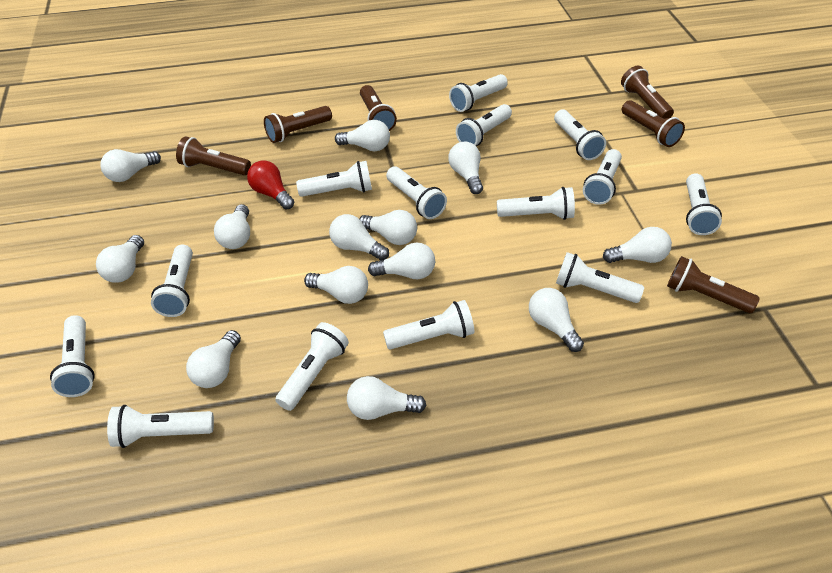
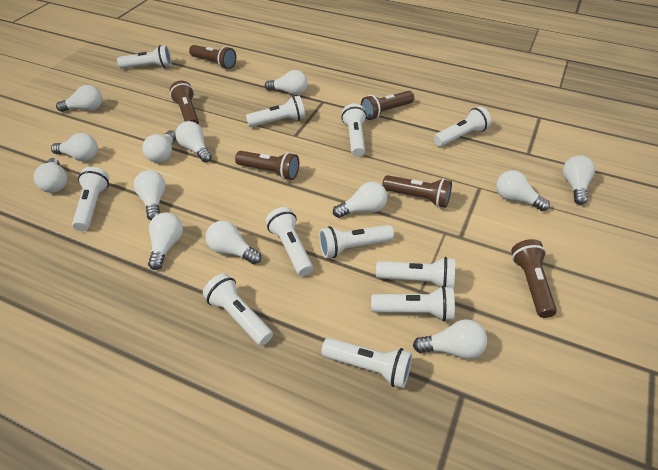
red light bulb: 1 -> 0
white flashlight: 14 -> 11

